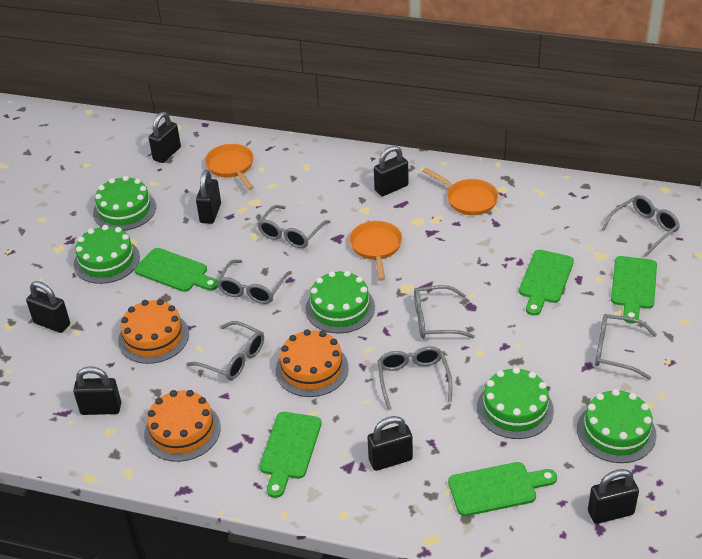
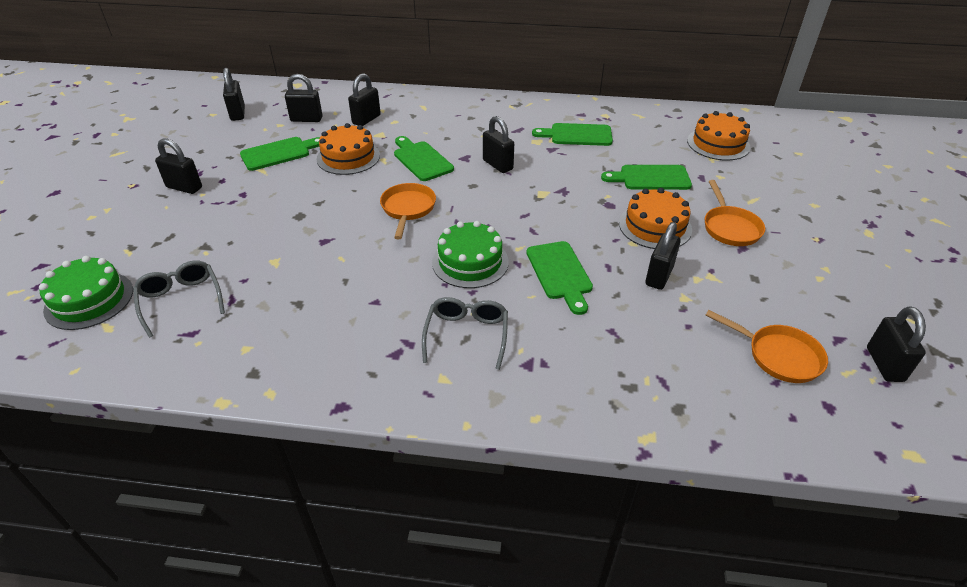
green cake: 5 -> 2
grey glasses: 7 -> 2

